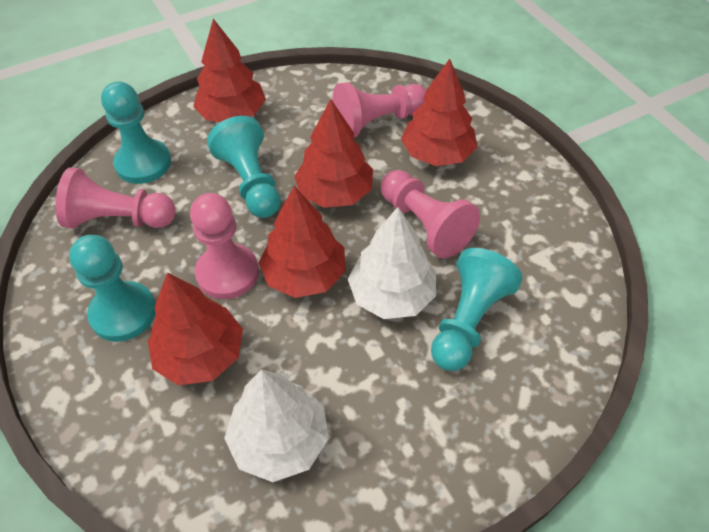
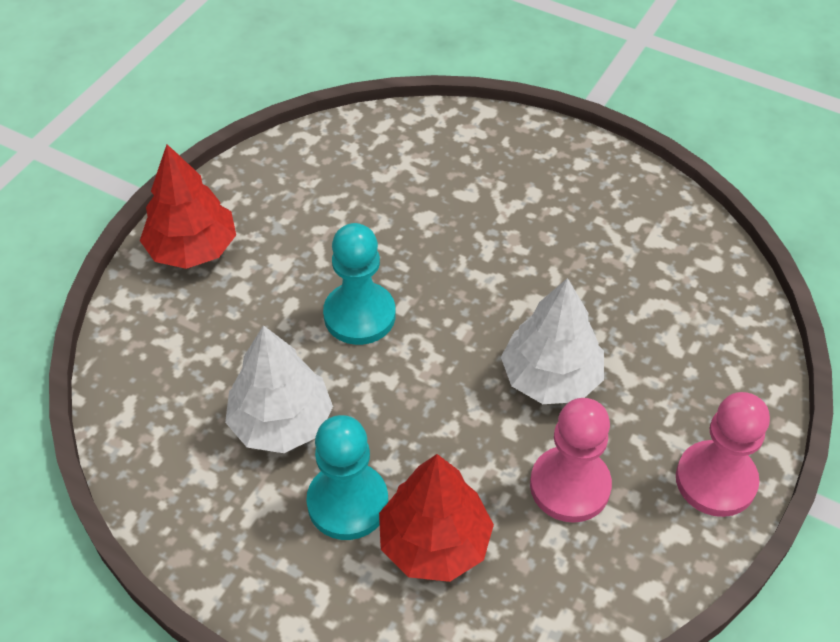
pink pawn: 4 -> 2
red tree: 5 -> 2
turquoise pawn: 4 -> 2

